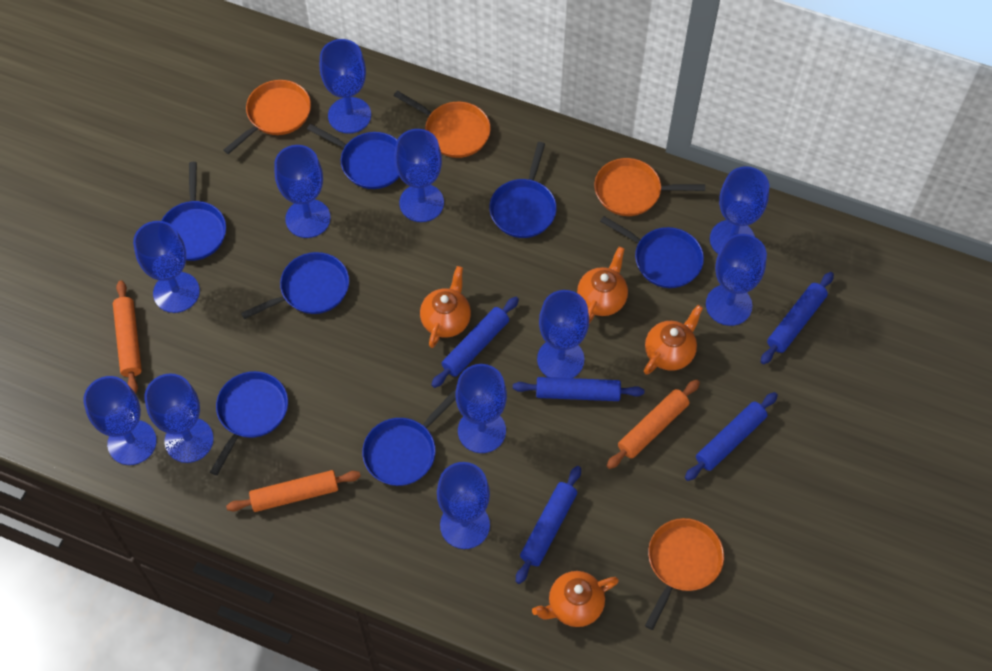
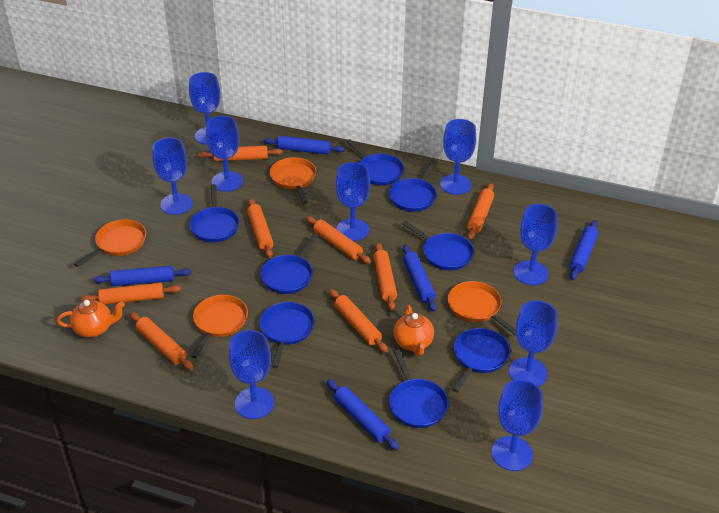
blue goblet: 11 -> 9
blue pan: 7 -> 8
orange rolling pin: 3 -> 8
orange teapot: 4 -> 2

